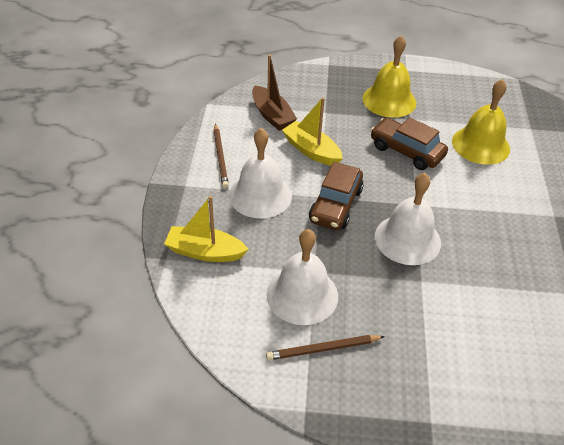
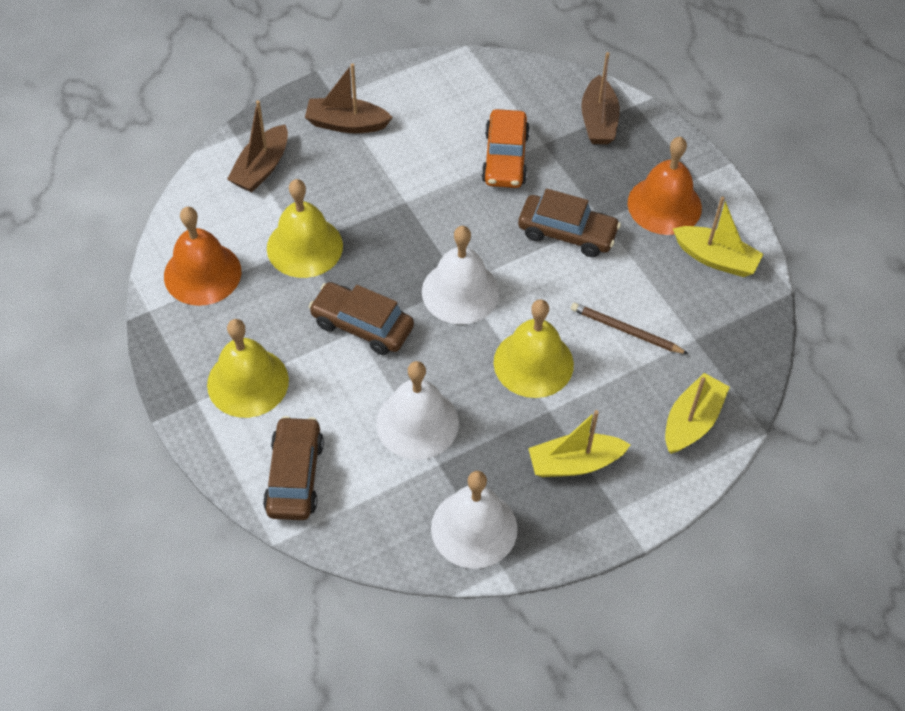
brown boat: 1 -> 3
brown car: 2 -> 3
brown pencil: 2 -> 1
orange bell: 0 -> 2
orange car: 0 -> 1
yellow bell: 2 -> 3
yellow boat: 2 -> 3

